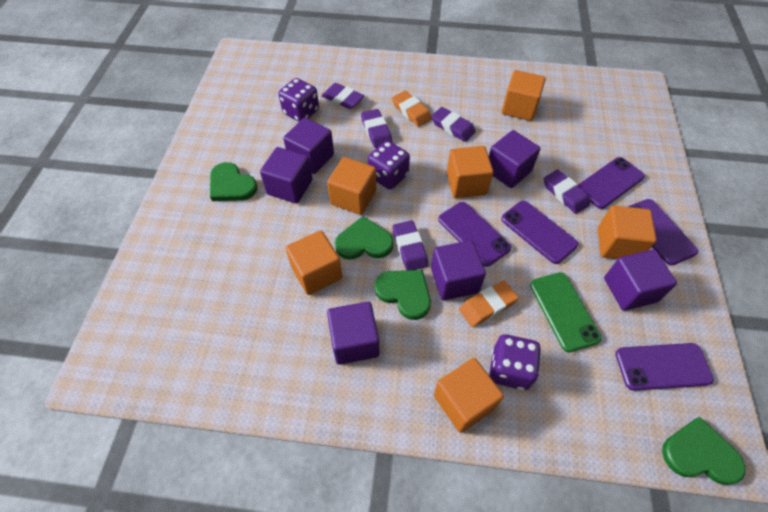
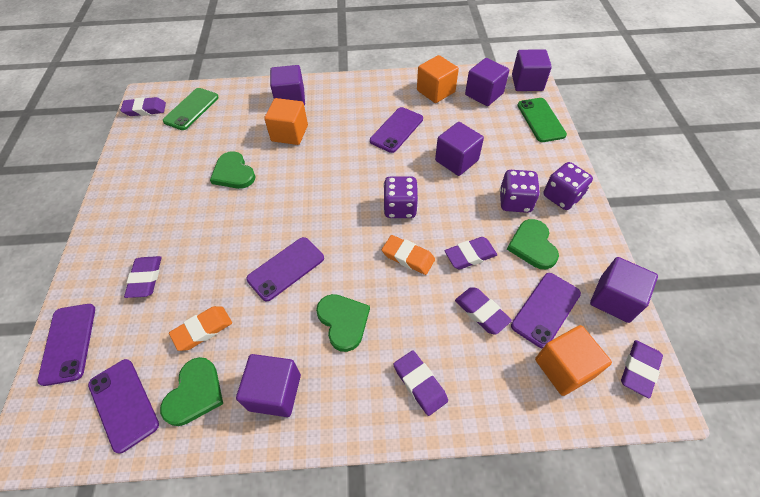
green phone: 1 -> 2
orange cube: 6 -> 3
purple eraser: 5 -> 6

